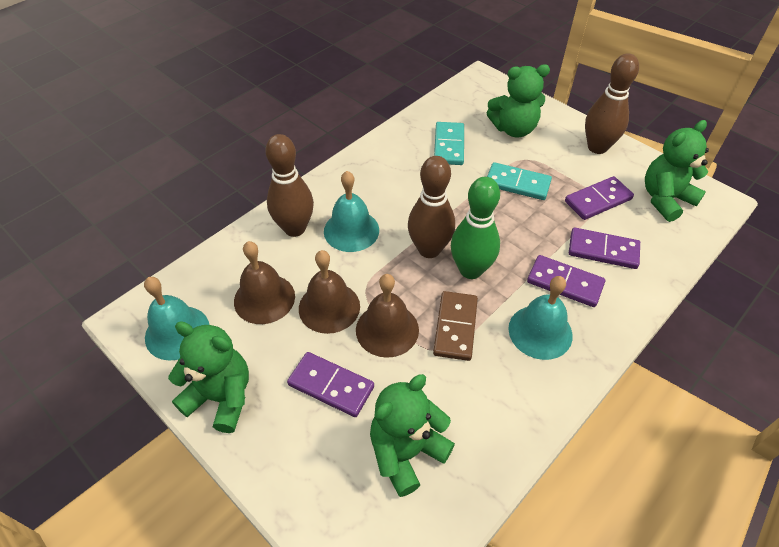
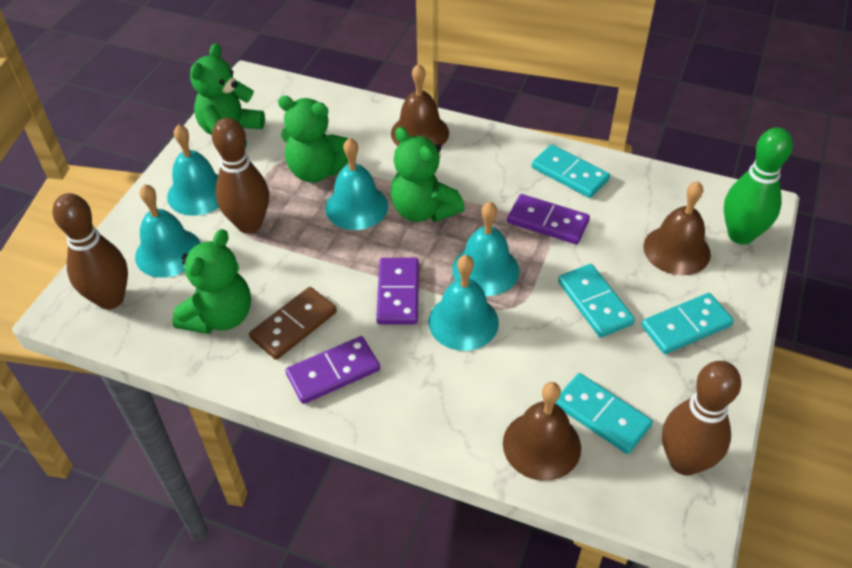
purple domino: 4 -> 3
turquoise bell: 3 -> 5
turquoise domino: 2 -> 4

